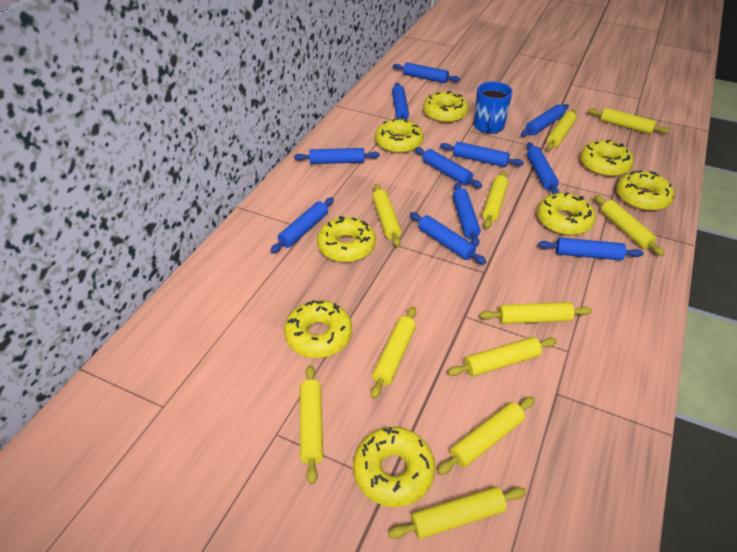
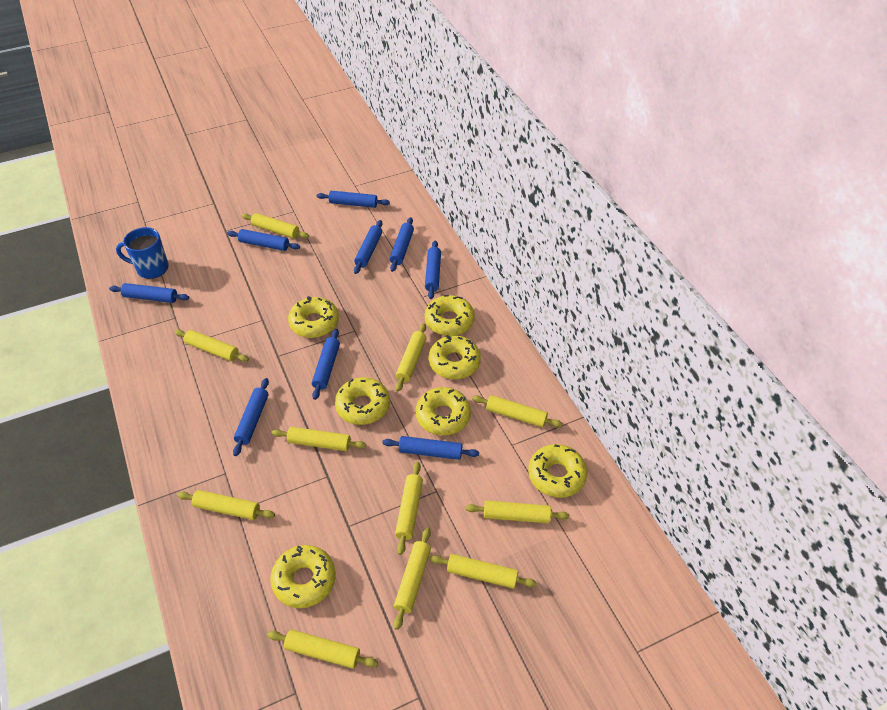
blue rolling pin: 11 -> 9
yellow donut: 8 -> 7

